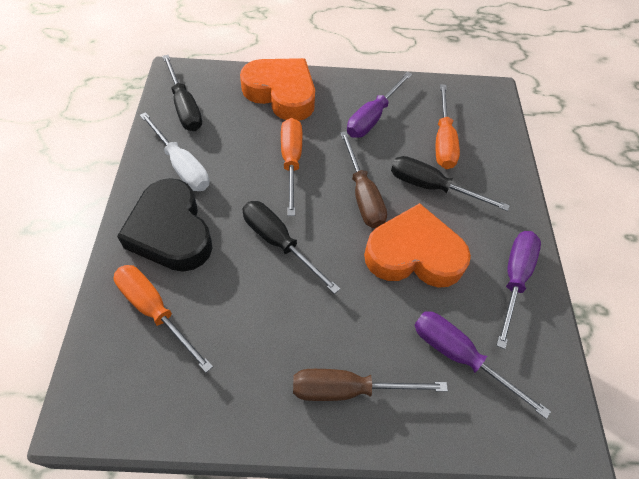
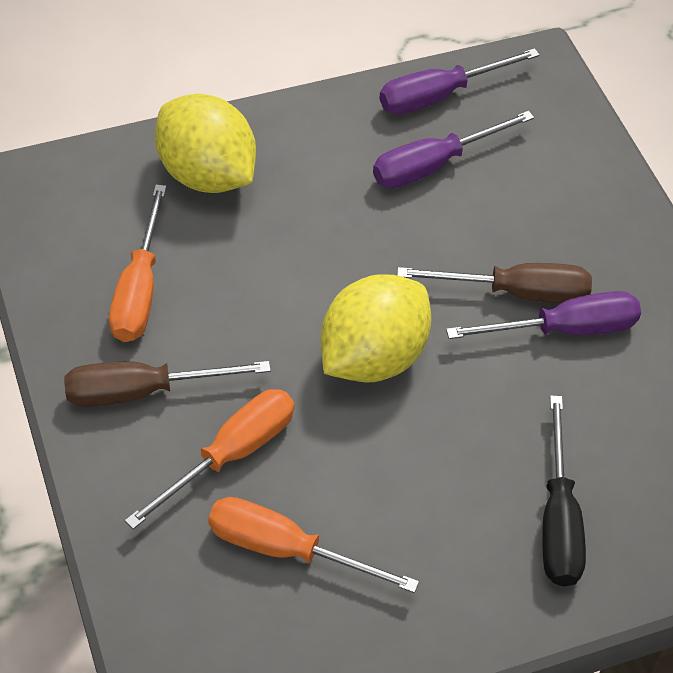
black heart: 1 -> 0
black screwdriver: 3 -> 1
orange heart: 2 -> 0
white screwdriver: 1 -> 0
yellow lemon: 0 -> 2

